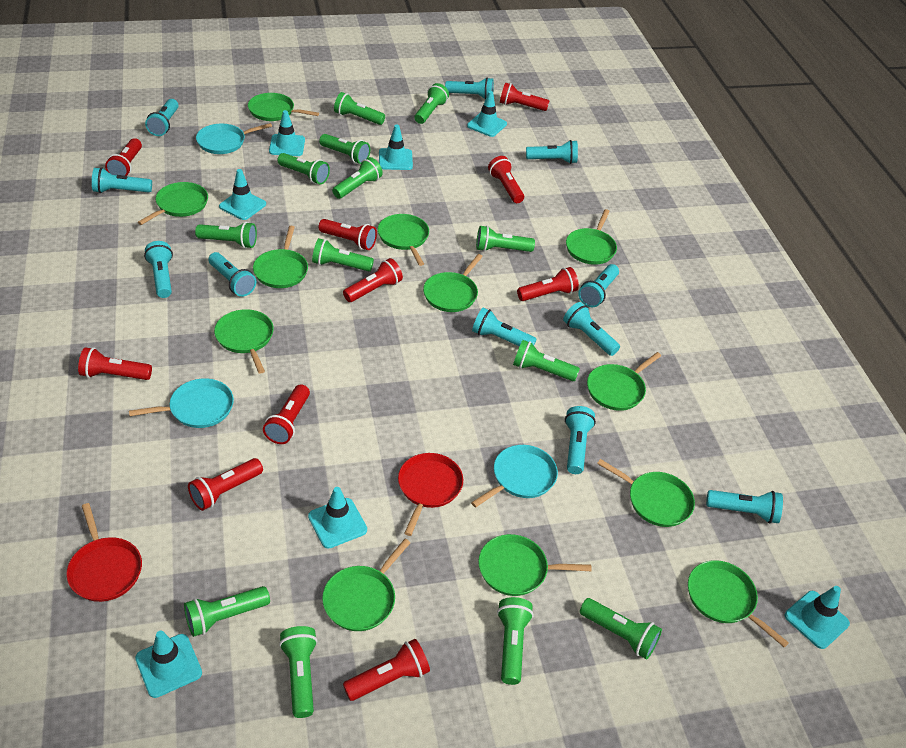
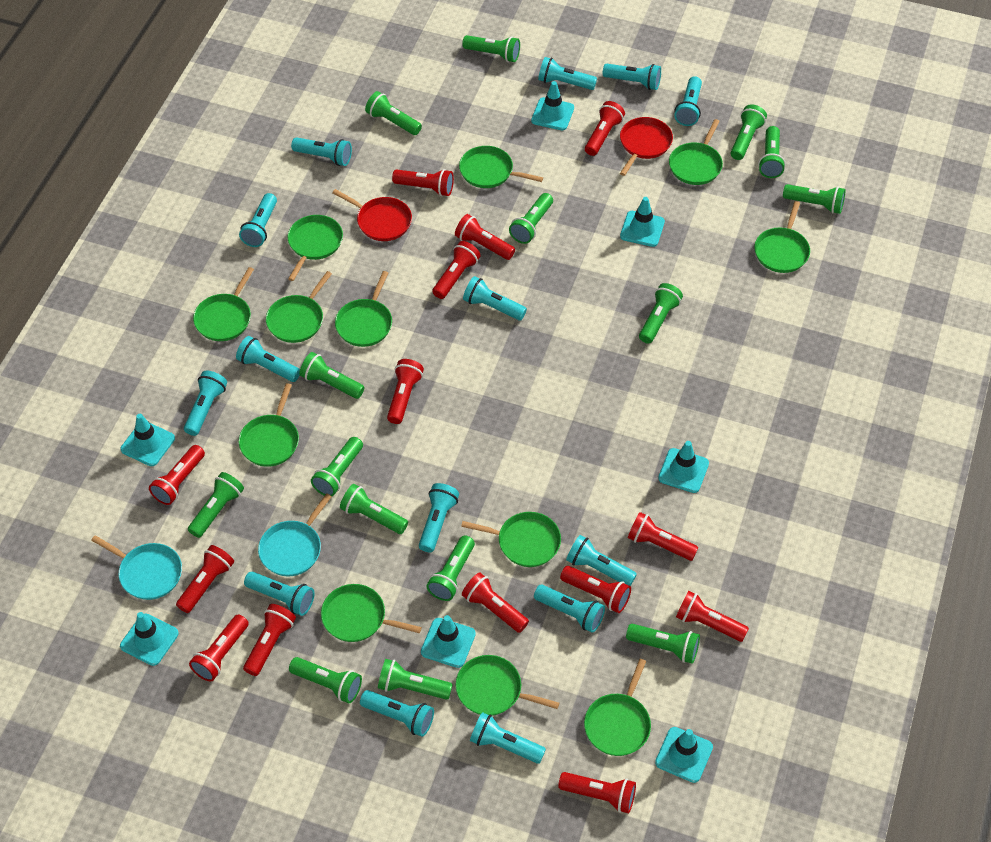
green flashlight: 13 -> 15
red flashlight: 10 -> 14
turquoise flashlight: 11 -> 14
turquoise pan: 3 -> 2

